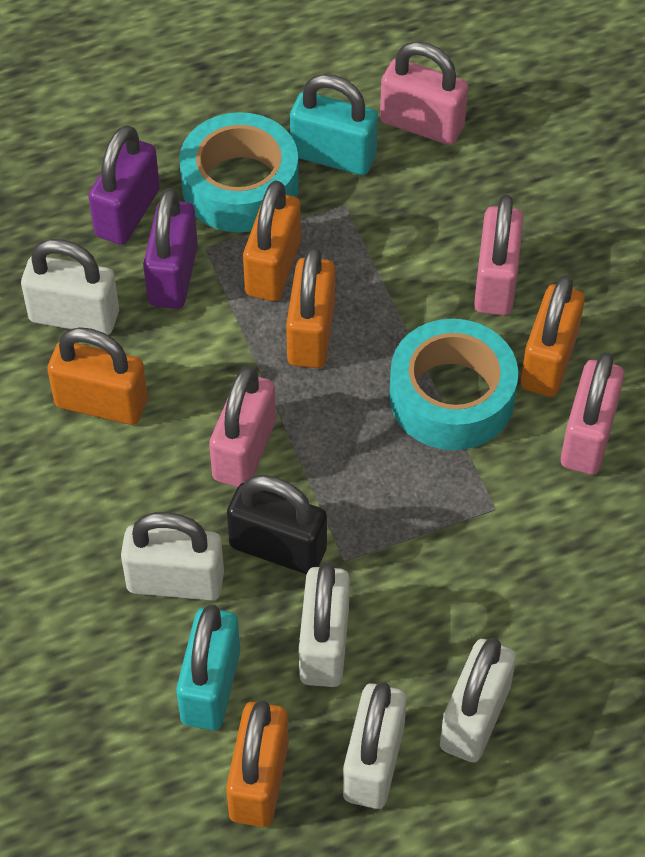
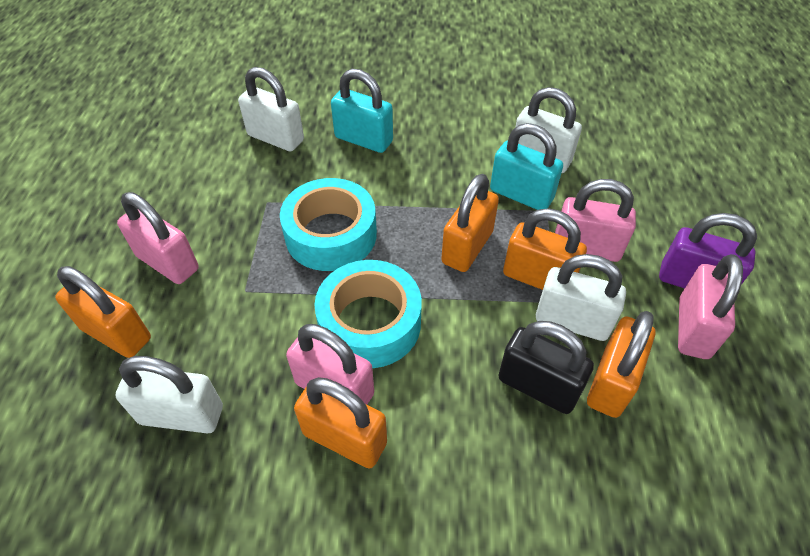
purple padlock: 2 -> 1
white padlock: 5 -> 4

